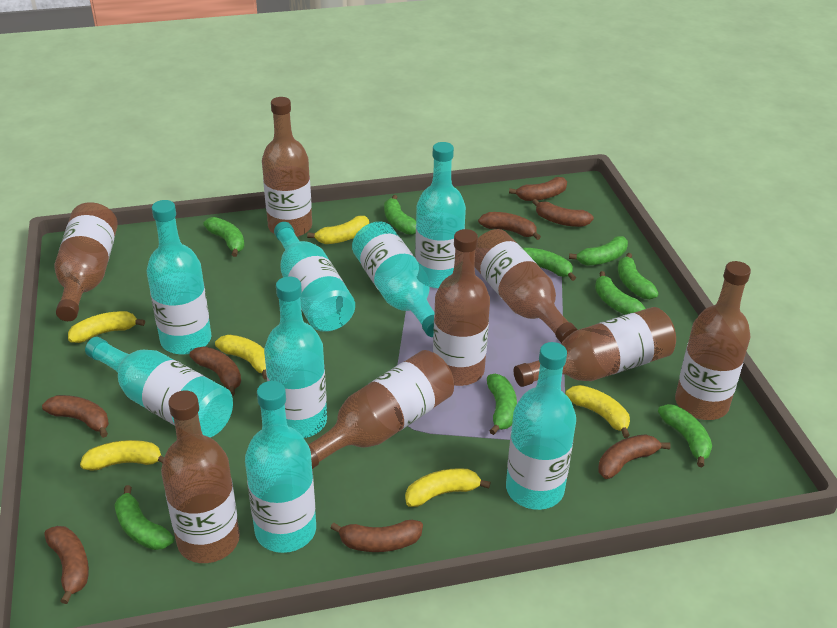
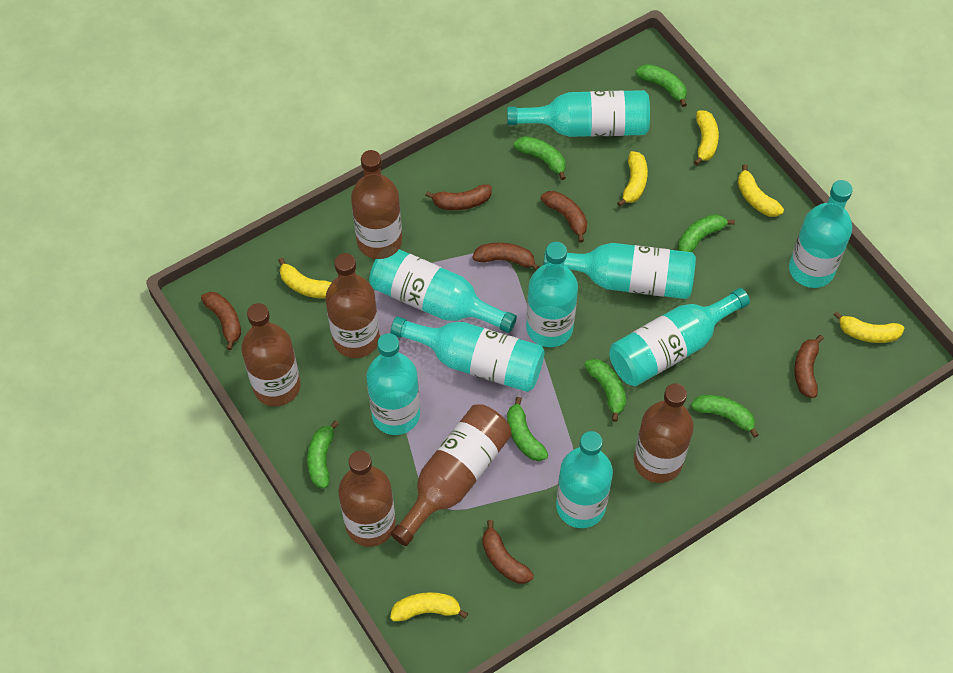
brown banana: 8 -> 6
brown bottle: 8 -> 6
green banana: 9 -> 7
turquoise bottle: 8 -> 9

